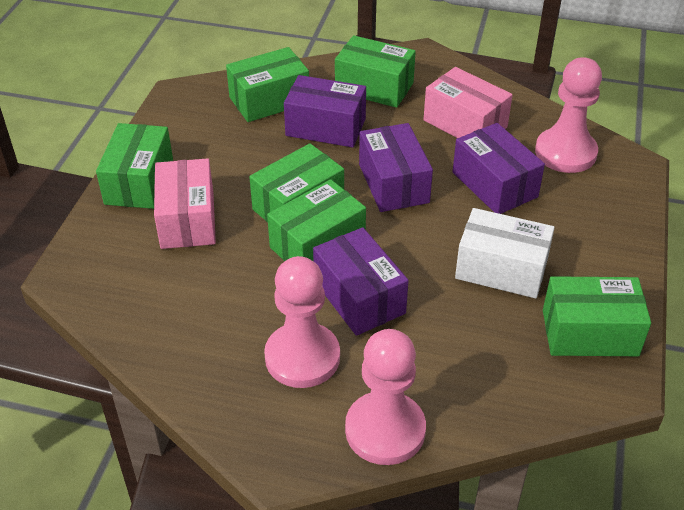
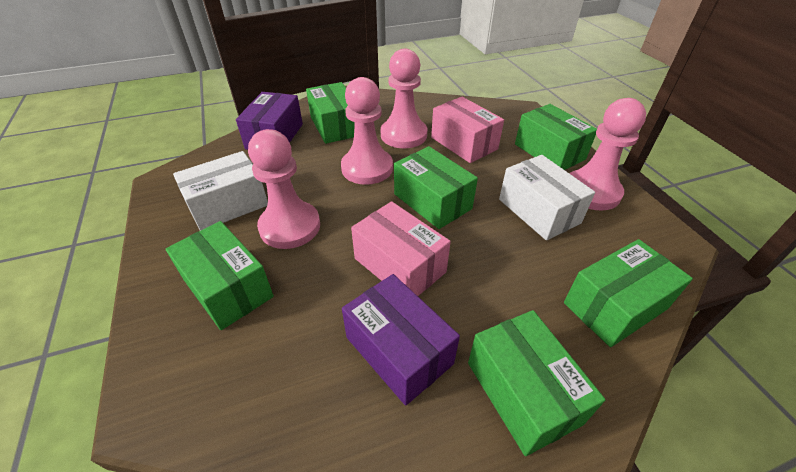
pink pawn: 3 -> 4
purple box: 4 -> 2
white box: 1 -> 2

